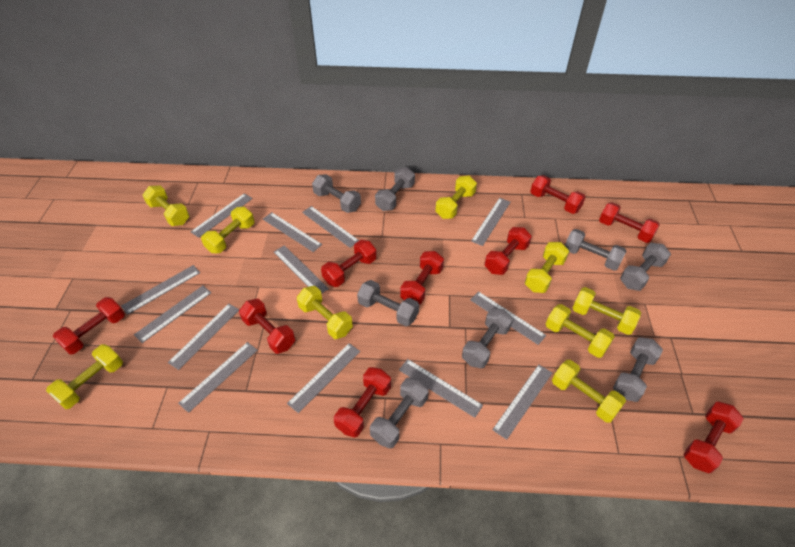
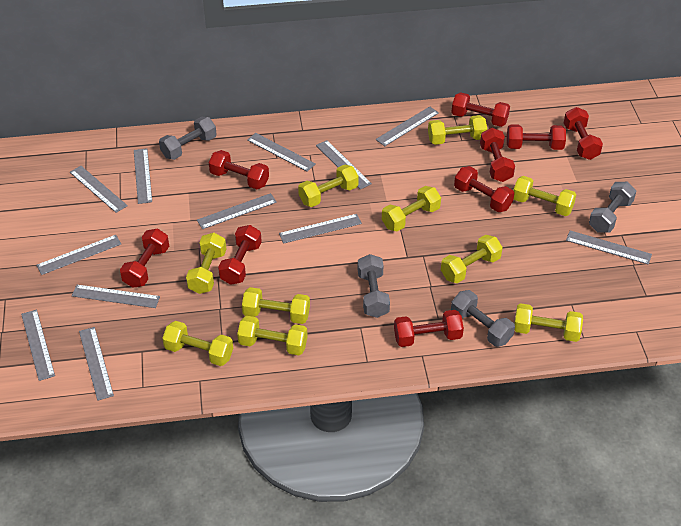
grey dumbbell: 8 -> 4
grey ruler: 13 -> 12
yellow dumbbell: 9 -> 10

